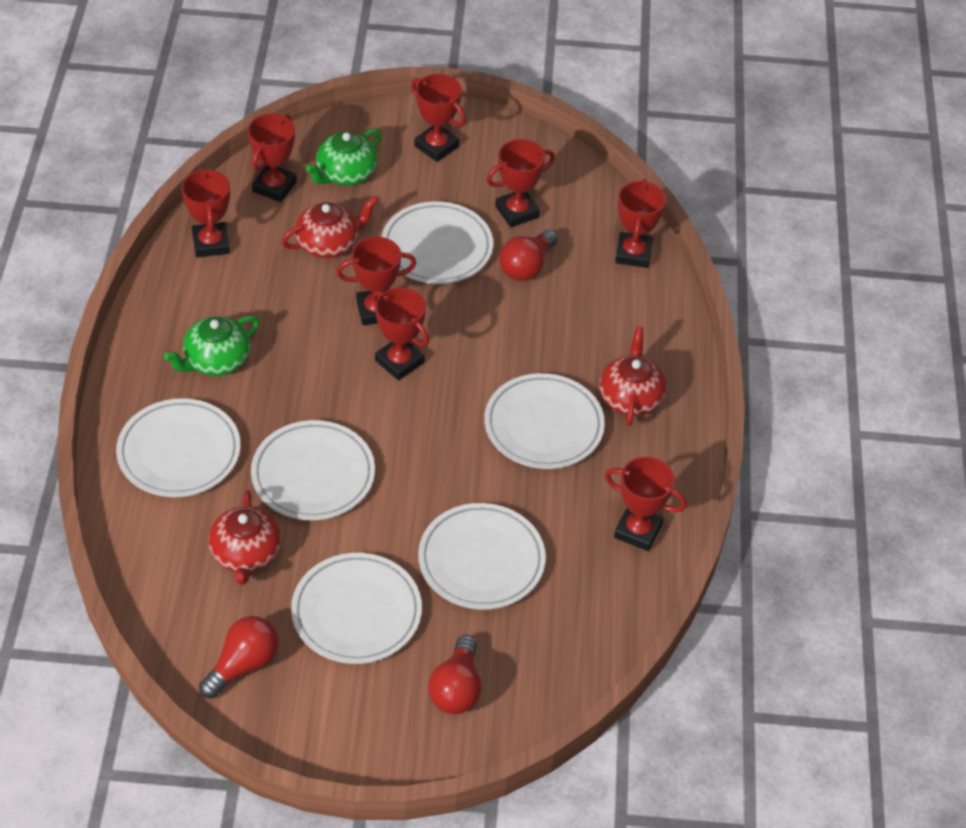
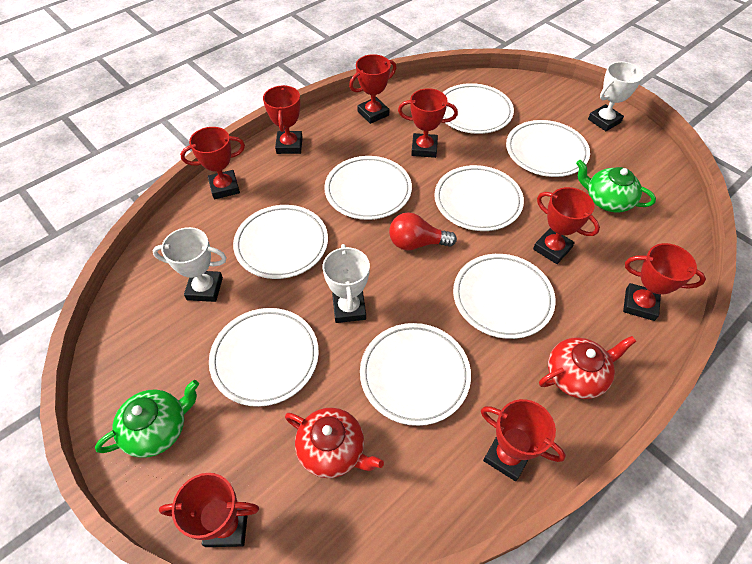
red light bulb: 3 -> 1
red teapot: 3 -> 2
white plate: 6 -> 8
white trophy: 0 -> 3

